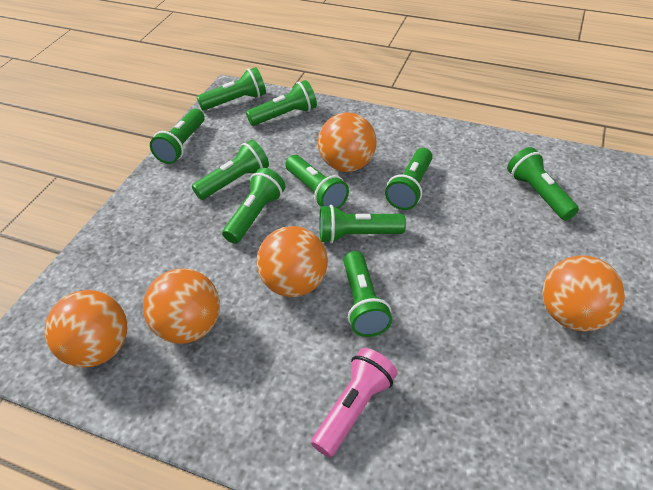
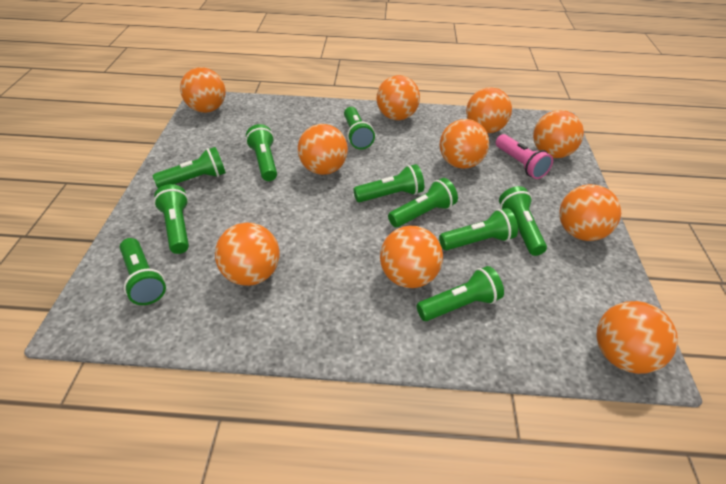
orange ball: 5 -> 10

